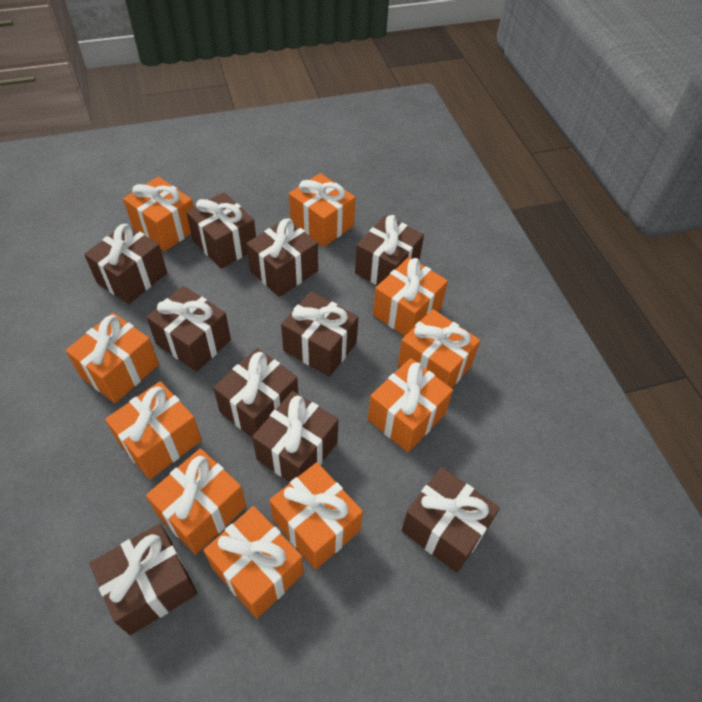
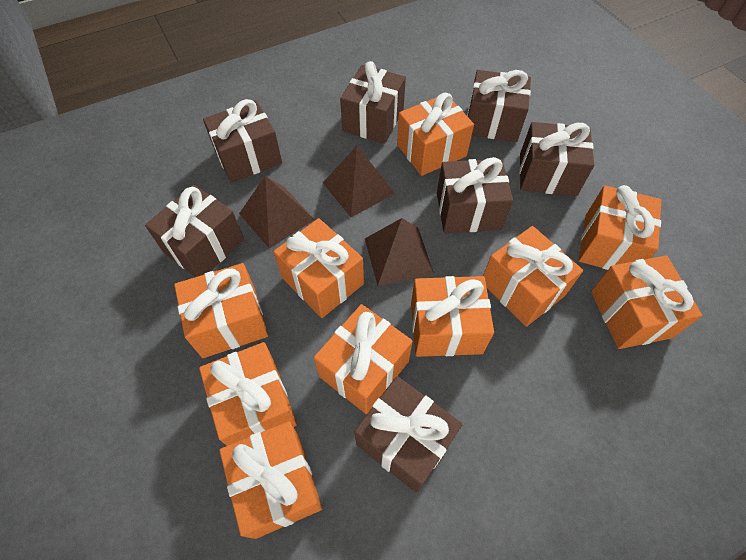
brown gift: 10 -> 7
brown pyramid: 0 -> 3

